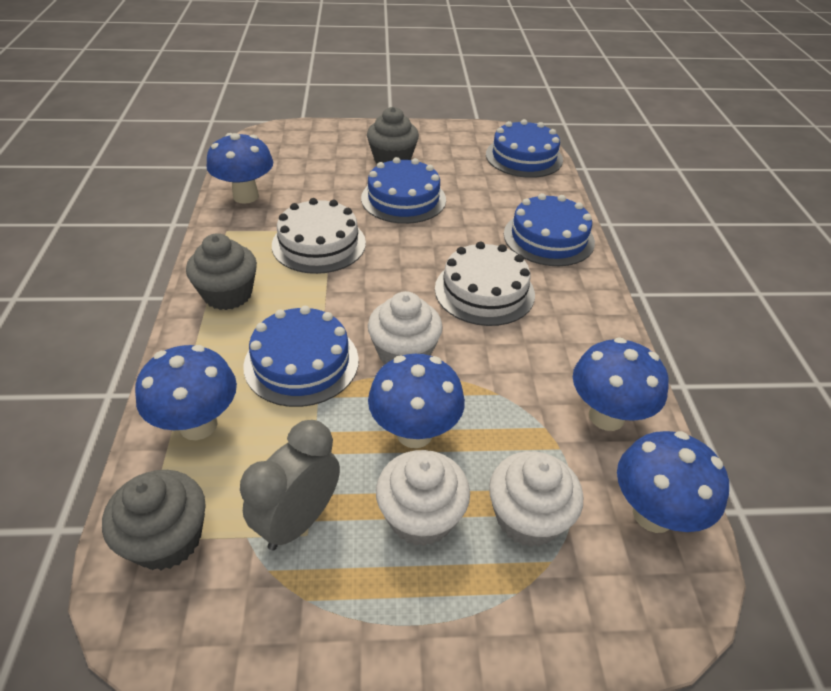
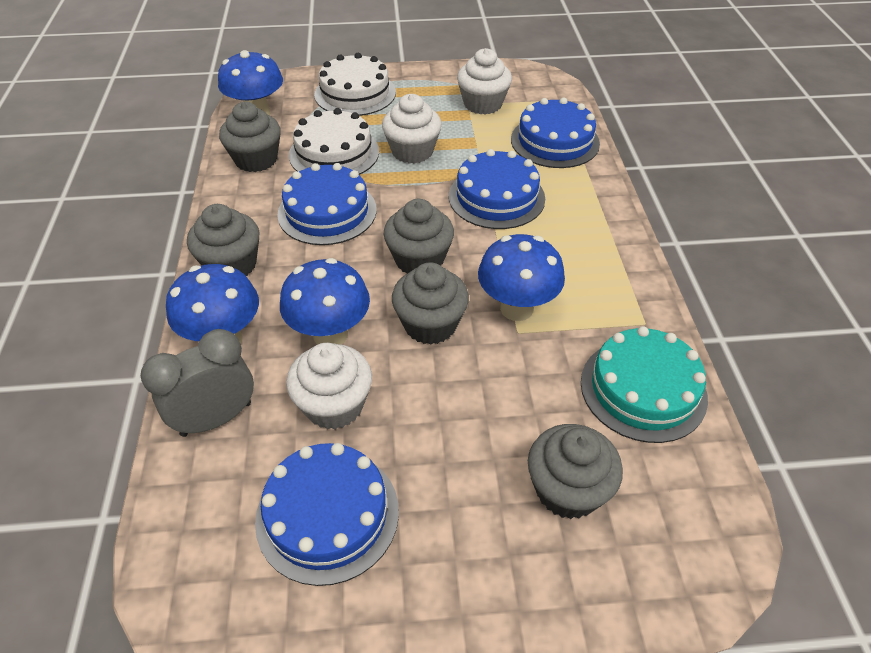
blue mushroom: 5 -> 4
grey cupcake: 3 -> 5
turquoise cake: 0 -> 1

